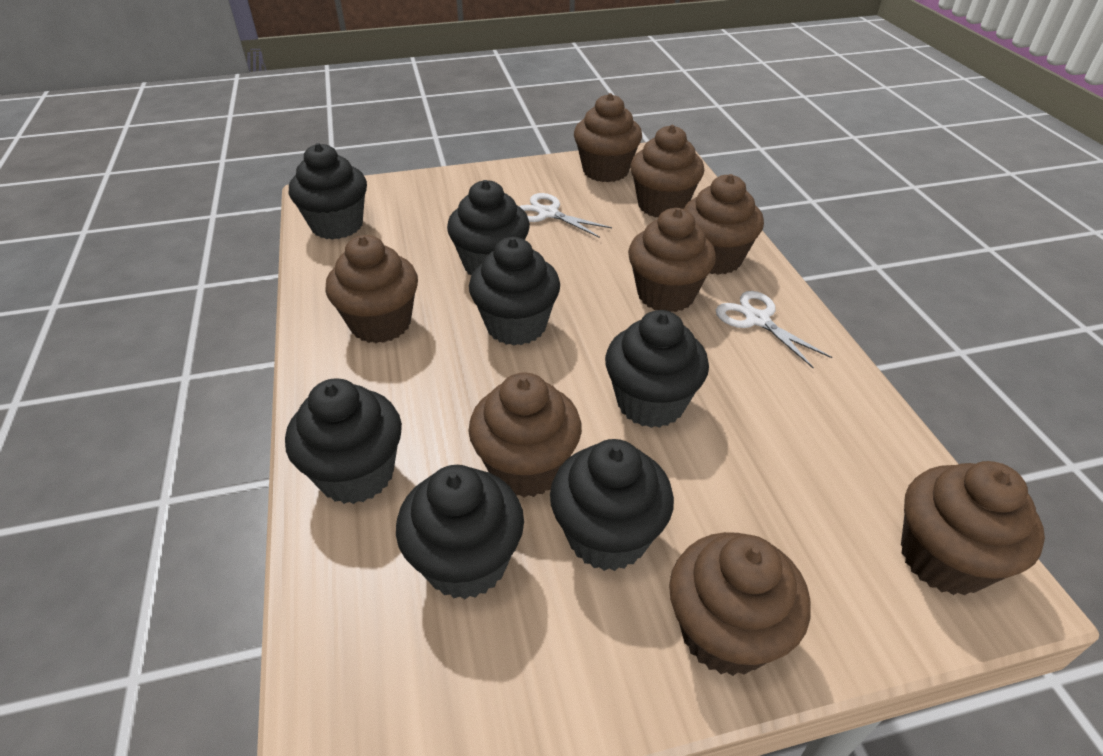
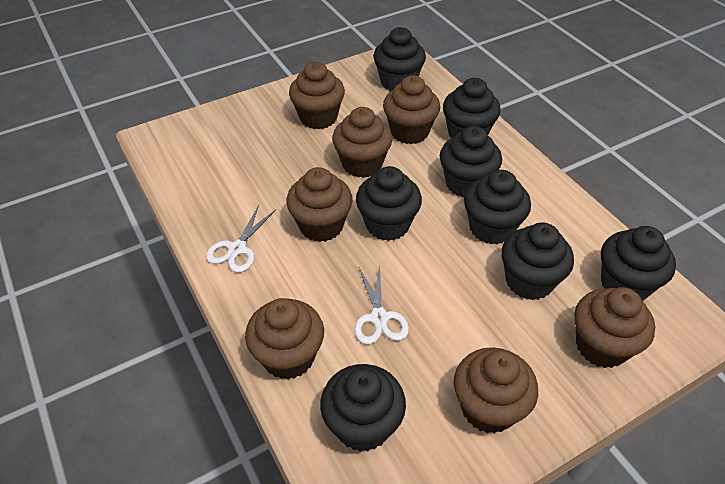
black cupcake: 7 -> 8
brown cupcake: 8 -> 7

